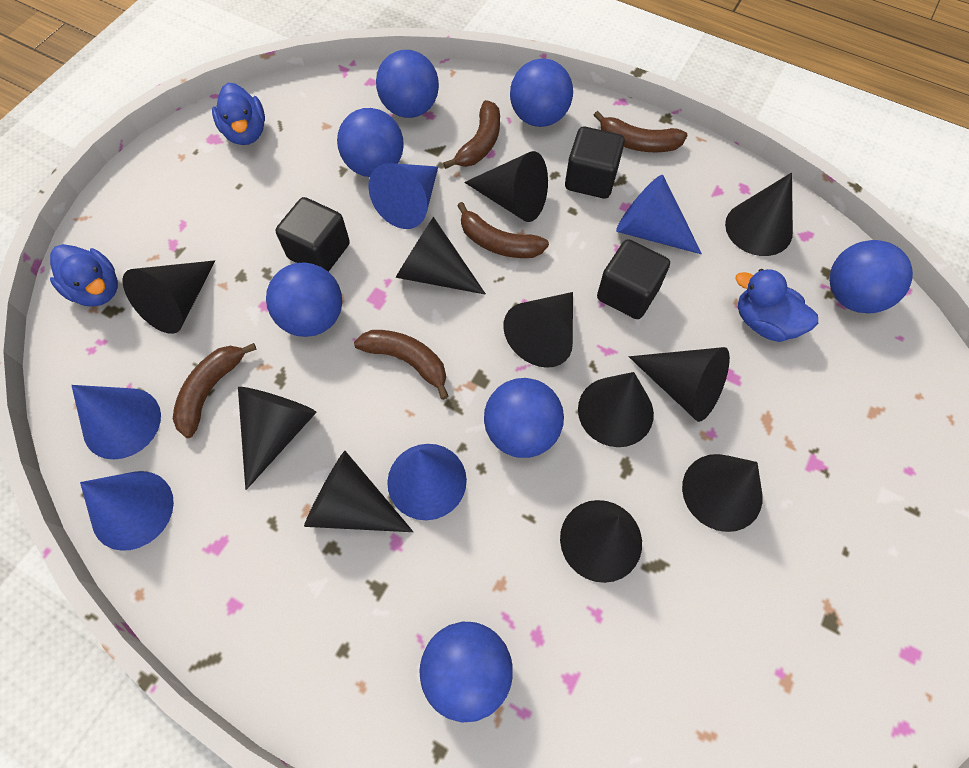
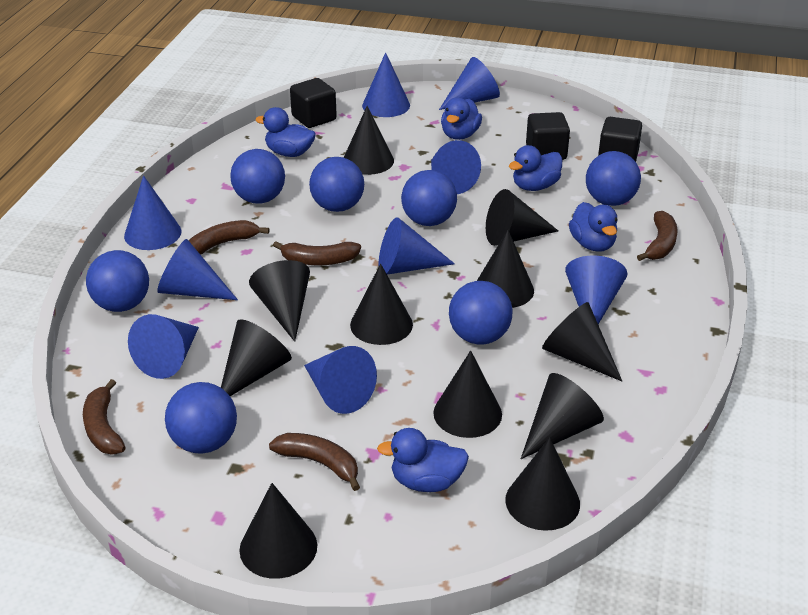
blue cone: 5 -> 9
blue duck: 3 -> 5

